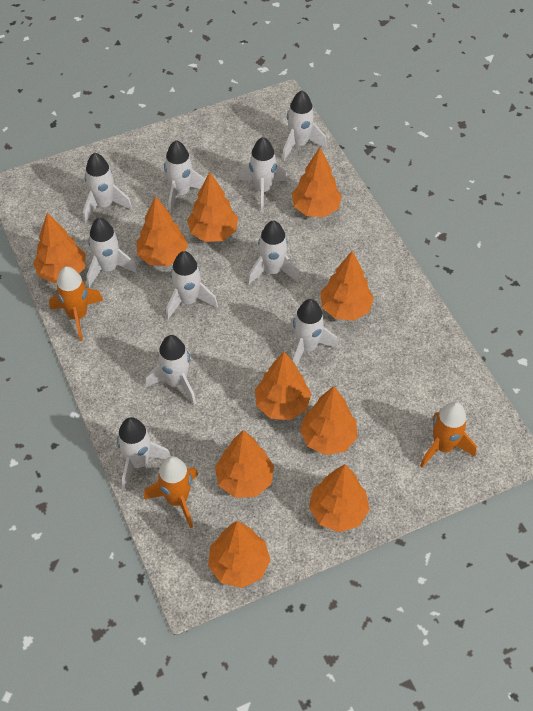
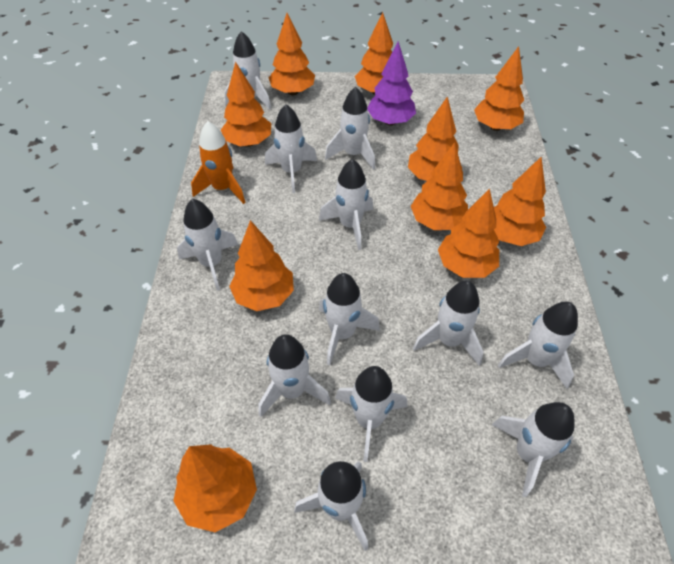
orange rocket: 3 -> 1
purple tree: 0 -> 1
white rocket: 10 -> 12

